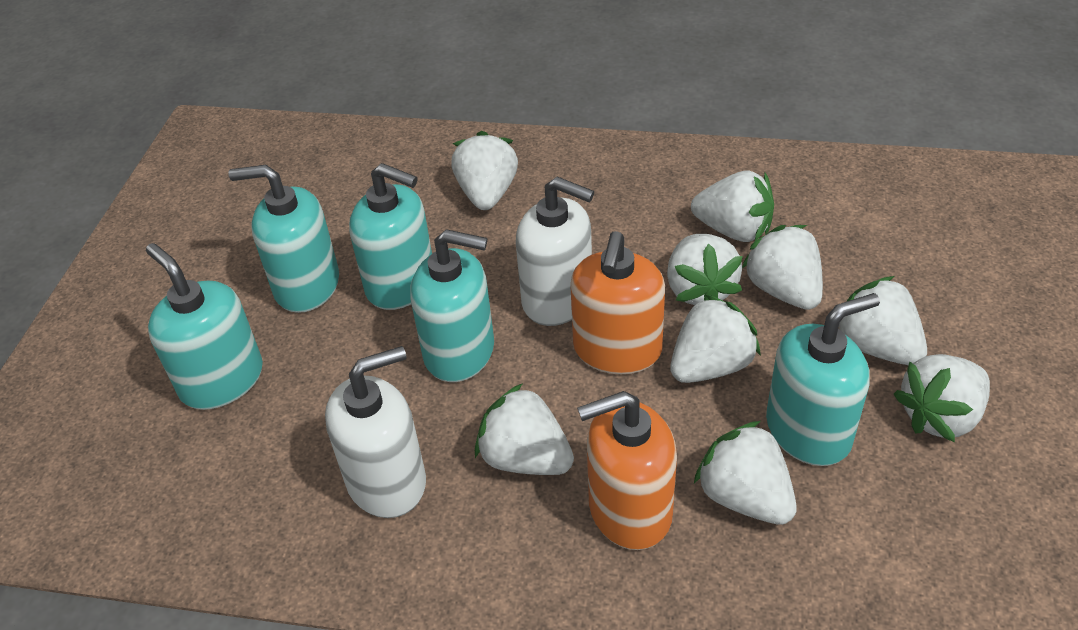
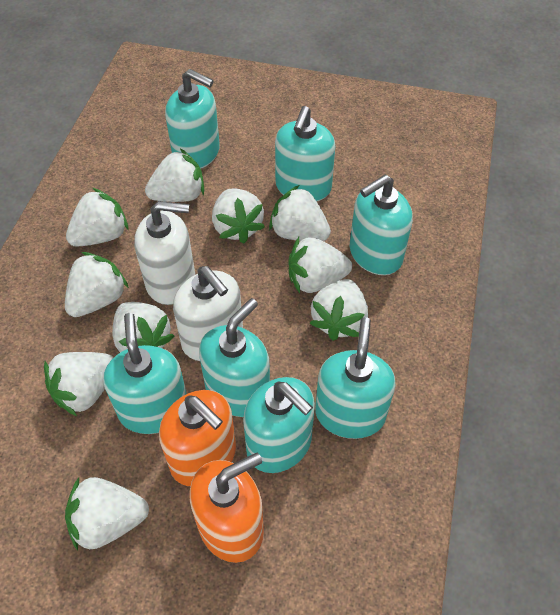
turquoise soap dispenser: 5 -> 7
white strawberry: 9 -> 10

